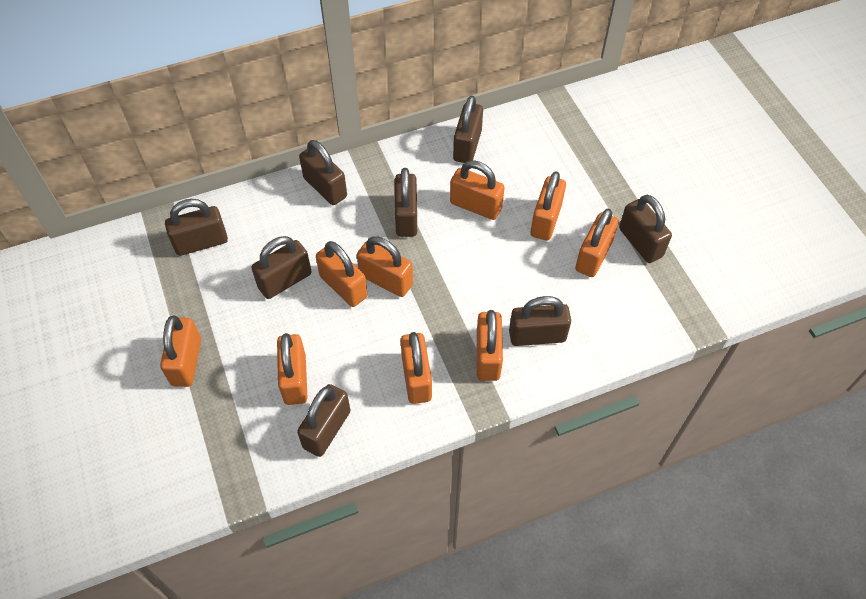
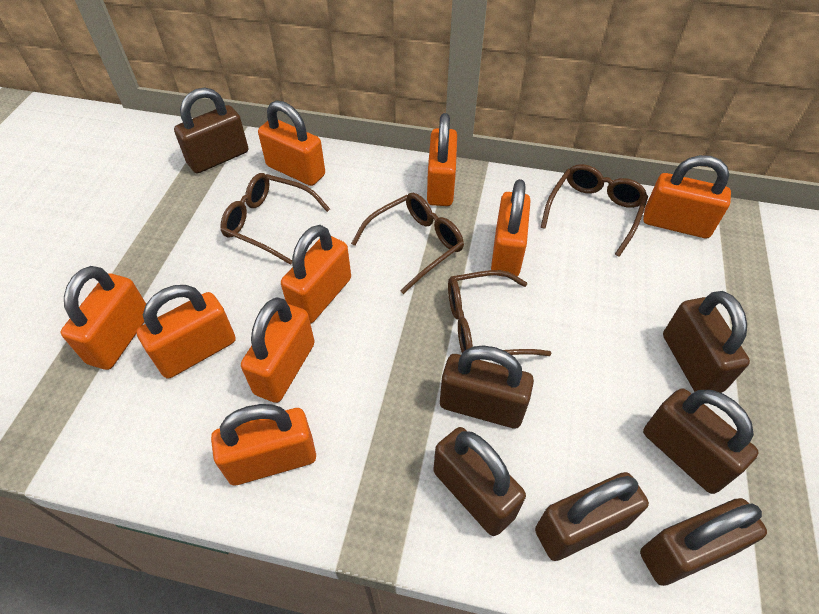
brown glasses: 0 -> 4
brown padlock: 8 -> 7

